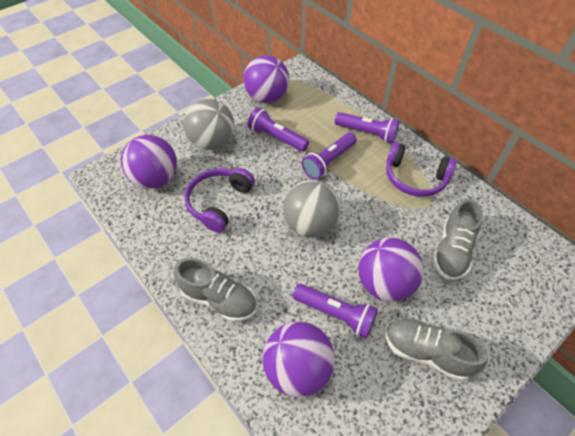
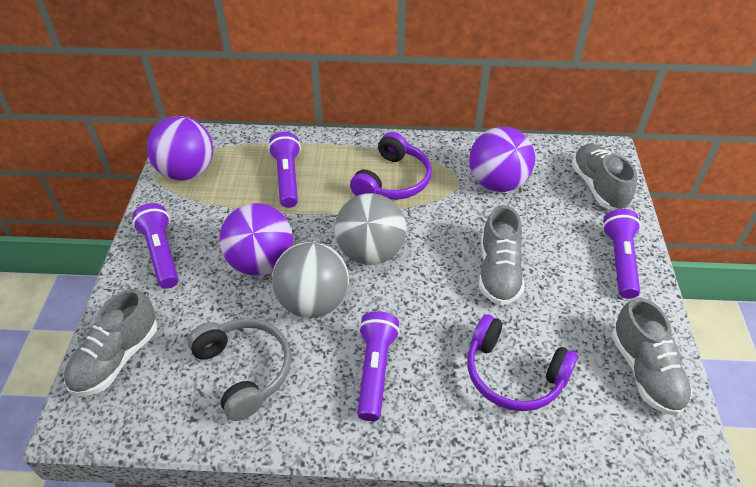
grey headphones: 0 -> 1
grey shoe: 3 -> 4
purple ball: 4 -> 3

